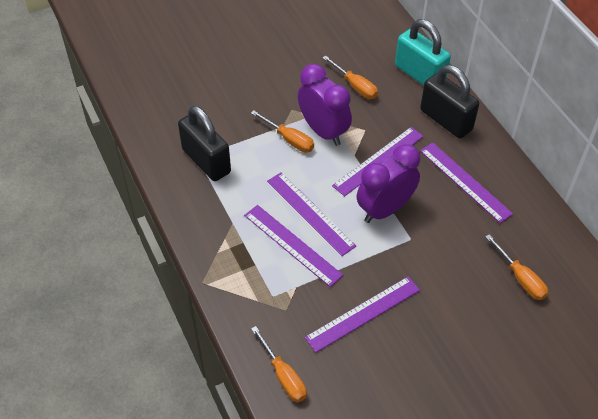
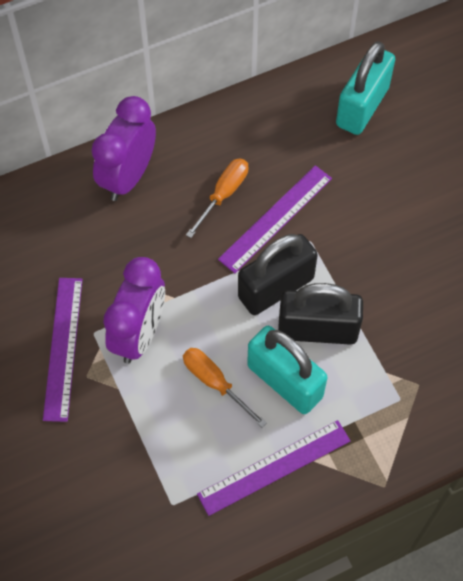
orange screwdriver: 4 -> 2
purple ruler: 5 -> 3
turquoise padlock: 1 -> 2

